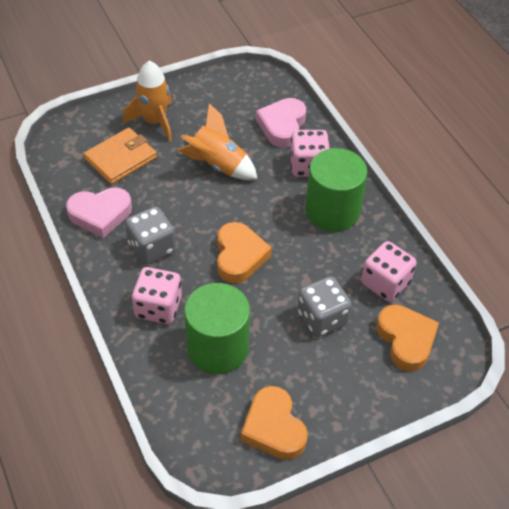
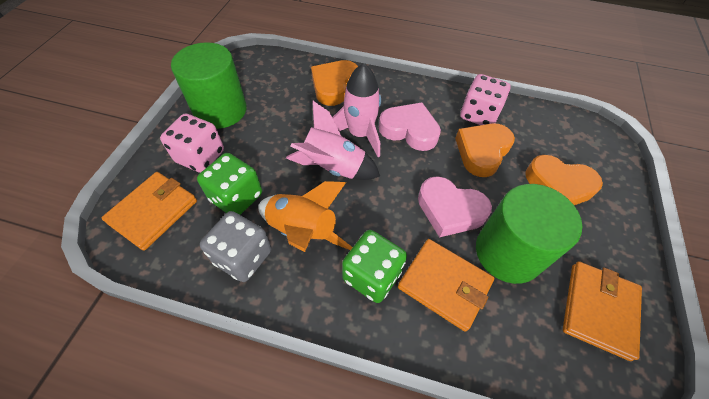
green dice: 0 -> 2
grey dice: 2 -> 1
orange rocket: 2 -> 1
orange wallet: 1 -> 3
pink dice: 3 -> 2
pink rocket: 0 -> 2

